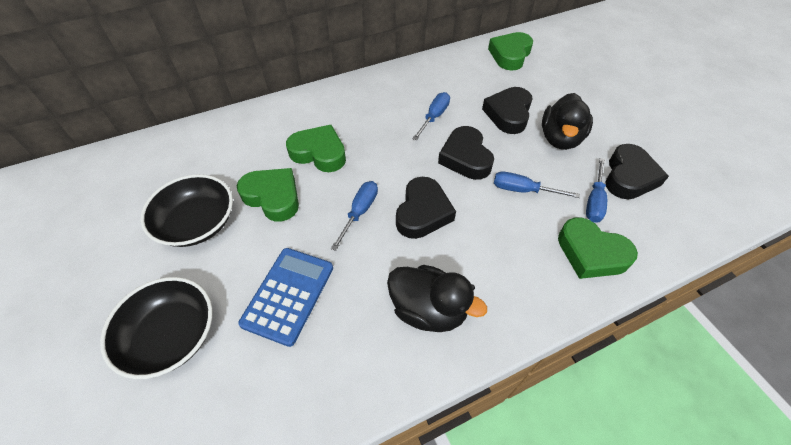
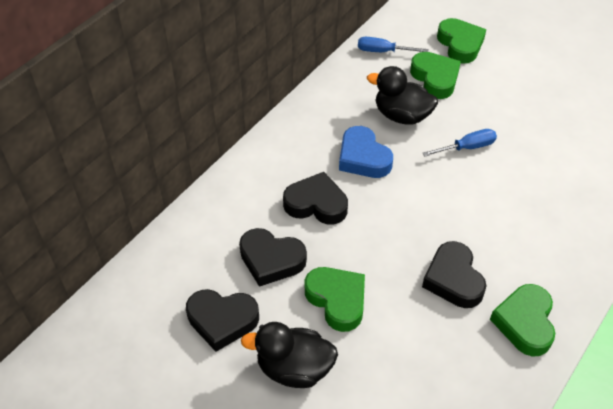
black bowl: 2 -> 0
blue calculator: 1 -> 0
blue heart: 0 -> 1
blue screwdriver: 4 -> 2

